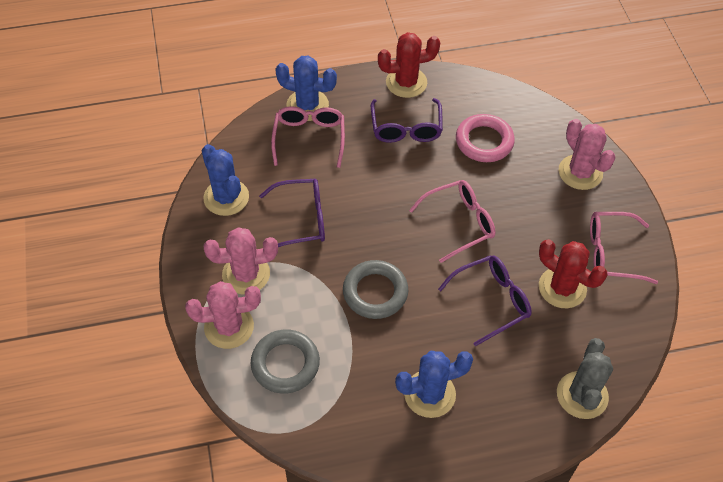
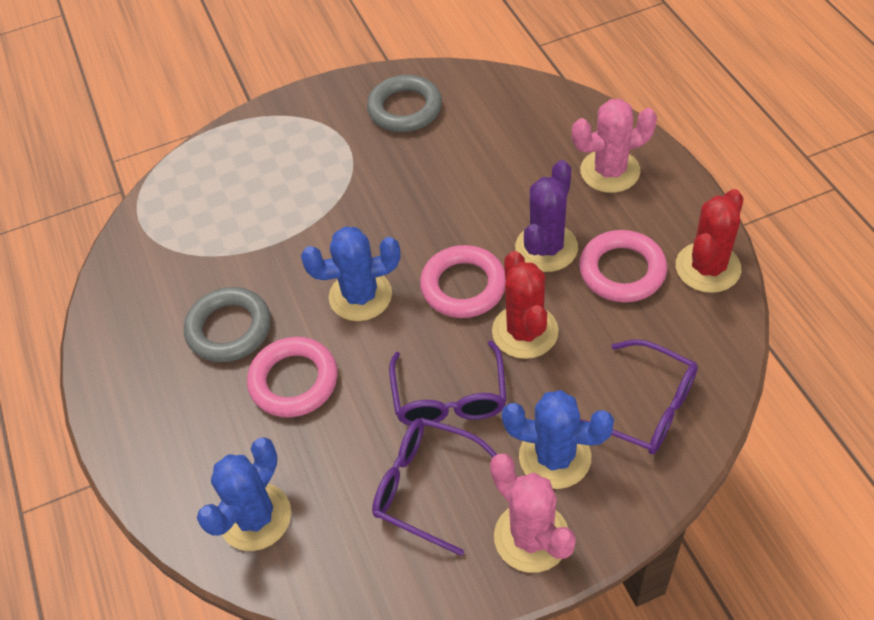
grey cactus: 1 -> 0
pink cactus: 3 -> 2
pink glasses: 3 -> 0
pink ring: 1 -> 3
purple cactus: 0 -> 1

